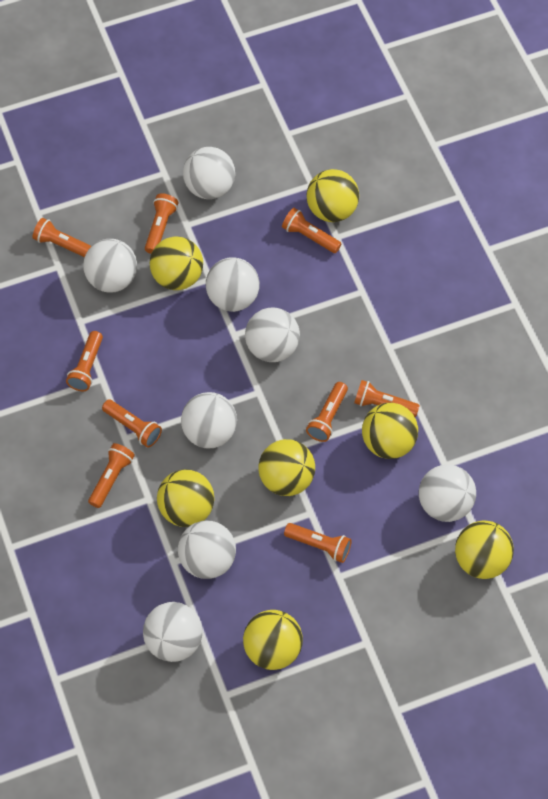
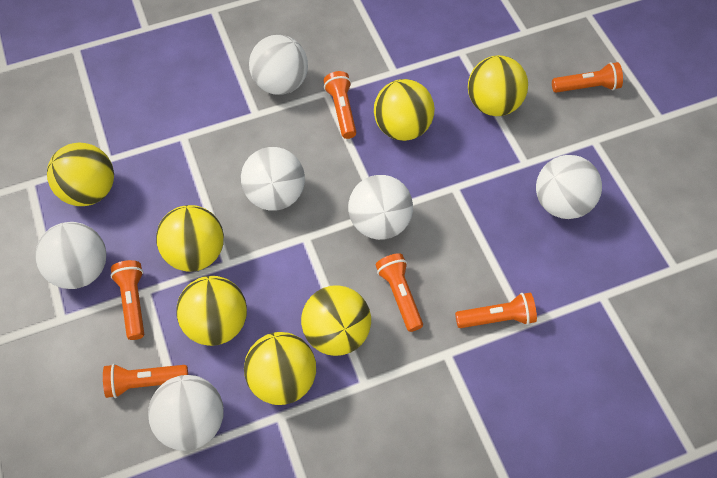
orange flashlight: 9 -> 6
white ball: 8 -> 6

